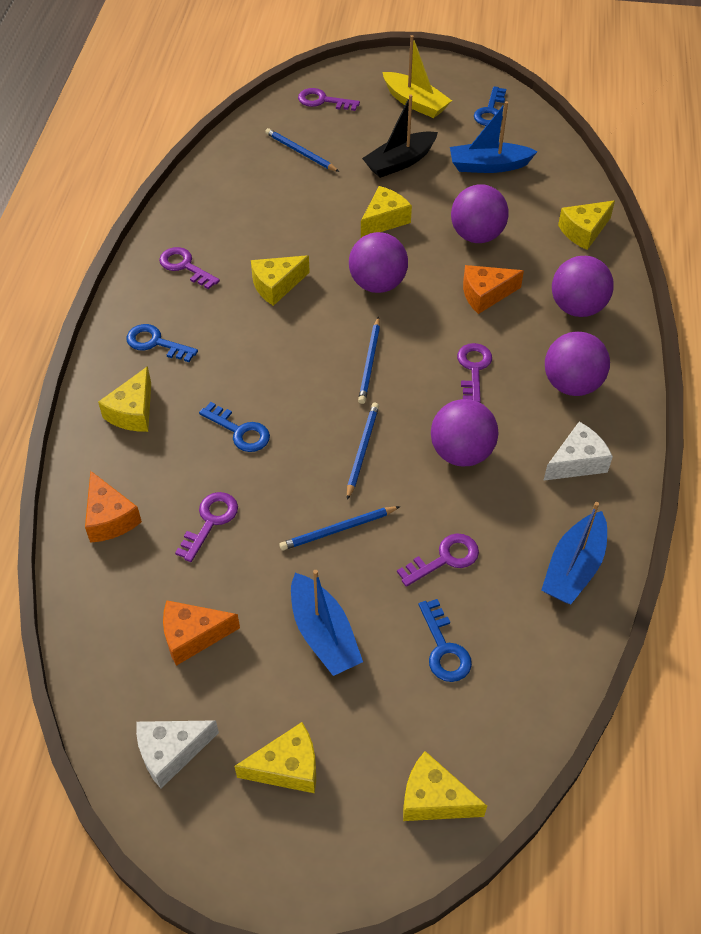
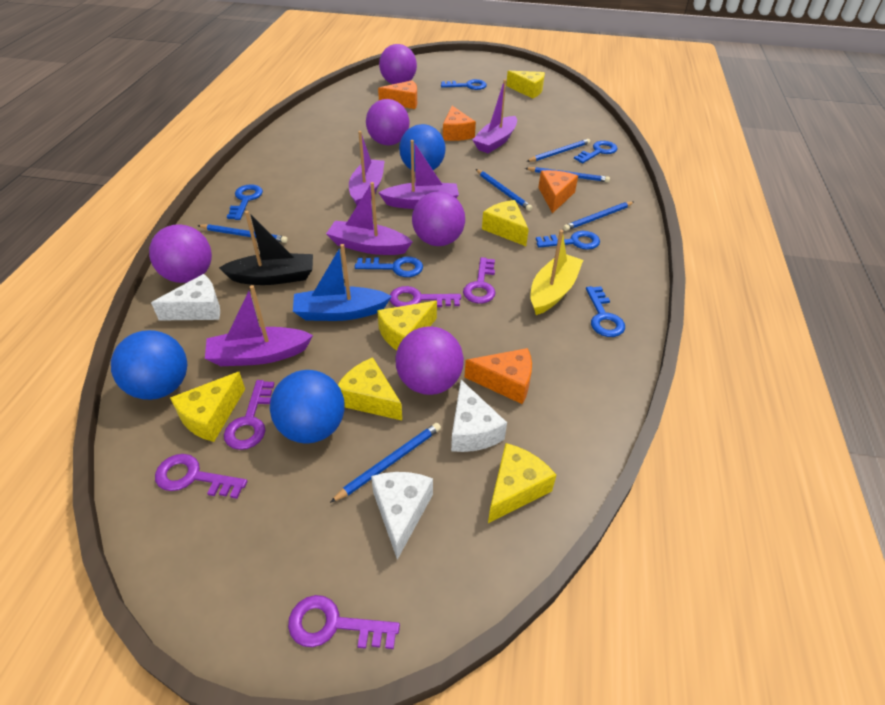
blue ball: 0 -> 3
blue boat: 3 -> 1
blue key: 4 -> 6
blue pencil: 4 -> 6
orange cheese: 3 -> 4
purple boat: 0 -> 5
white cheese: 2 -> 3

